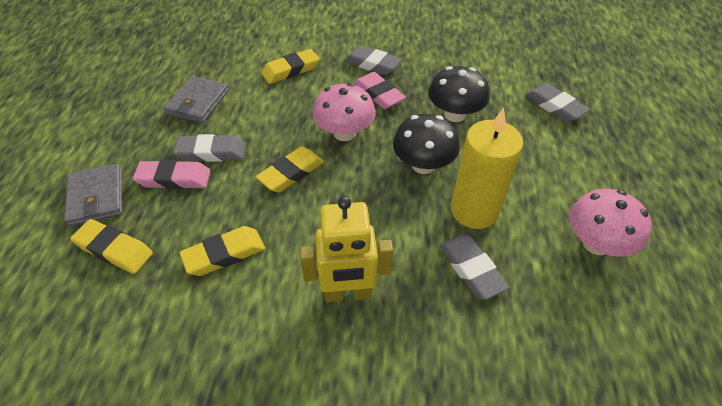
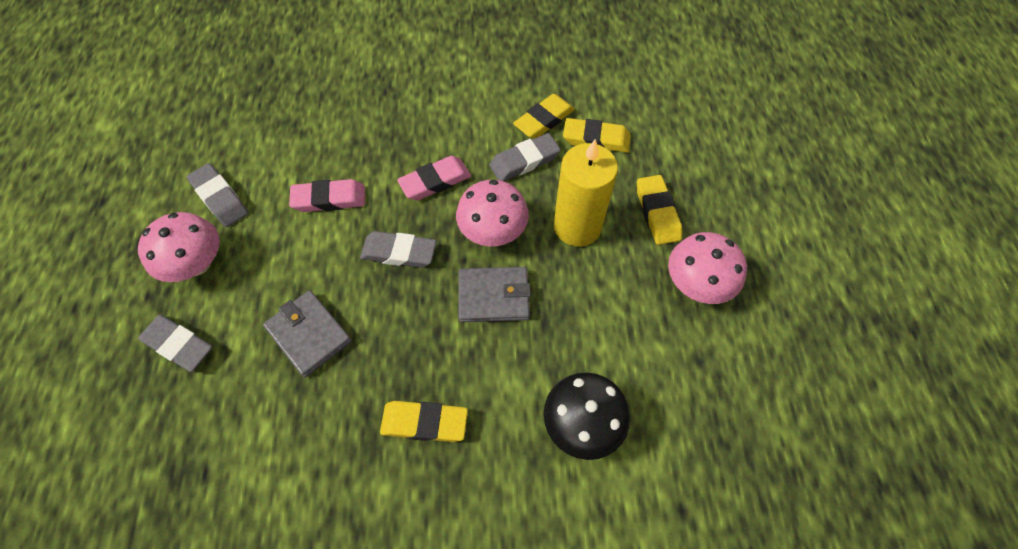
black mushroom: 2 -> 1
pink mushroom: 2 -> 3
yellow robot: 1 -> 0

